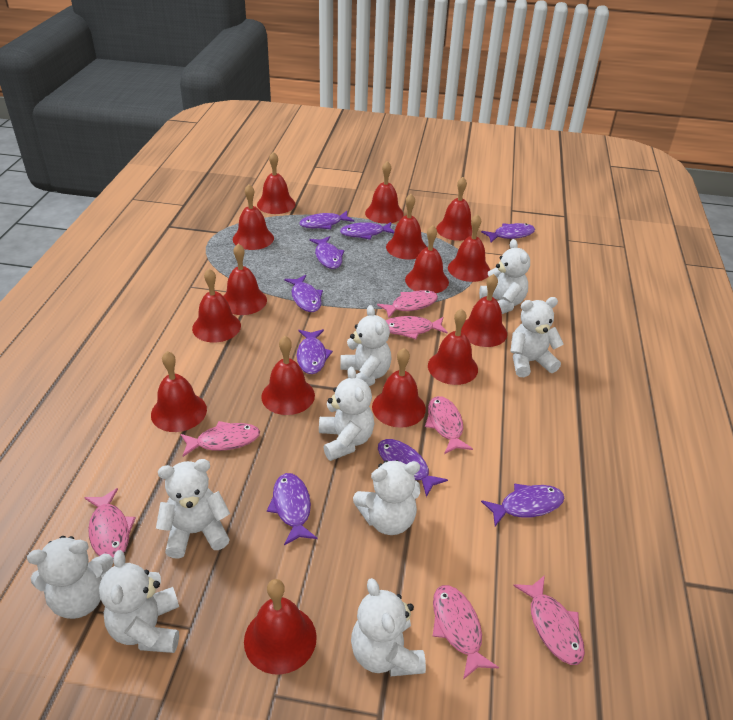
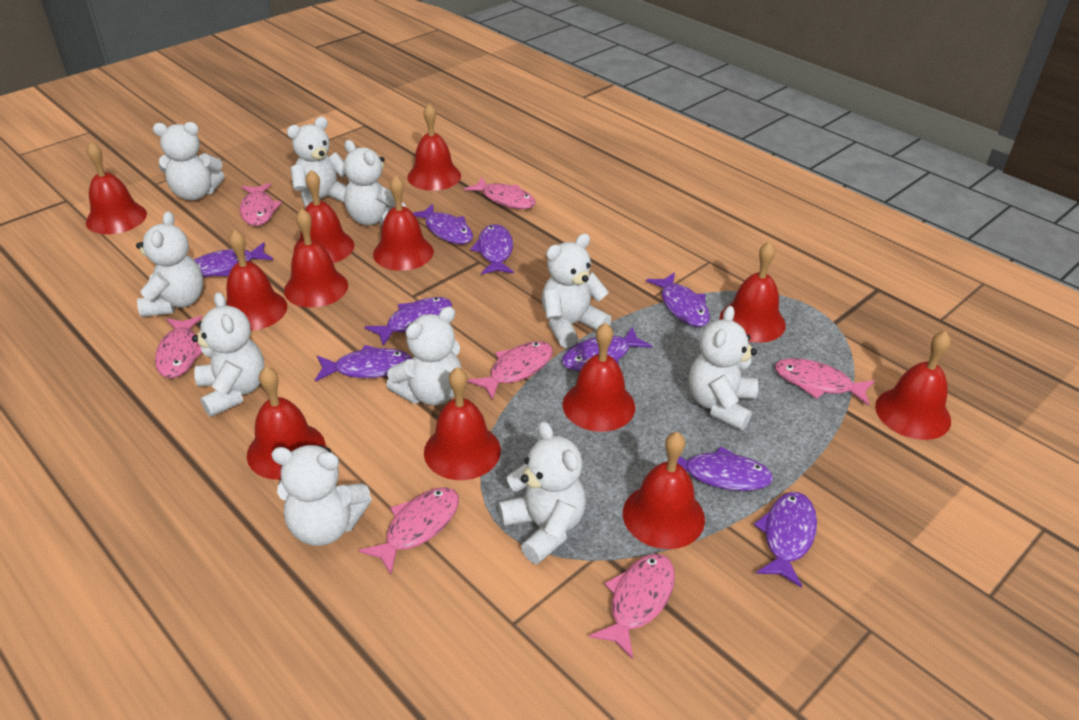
red bell: 15 -> 12
white teddy bear: 9 -> 10

